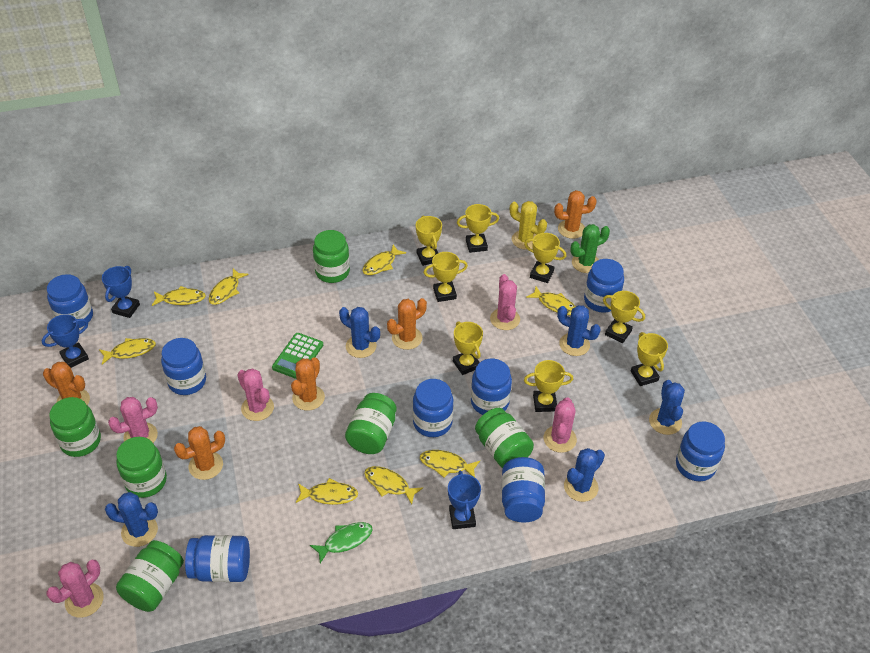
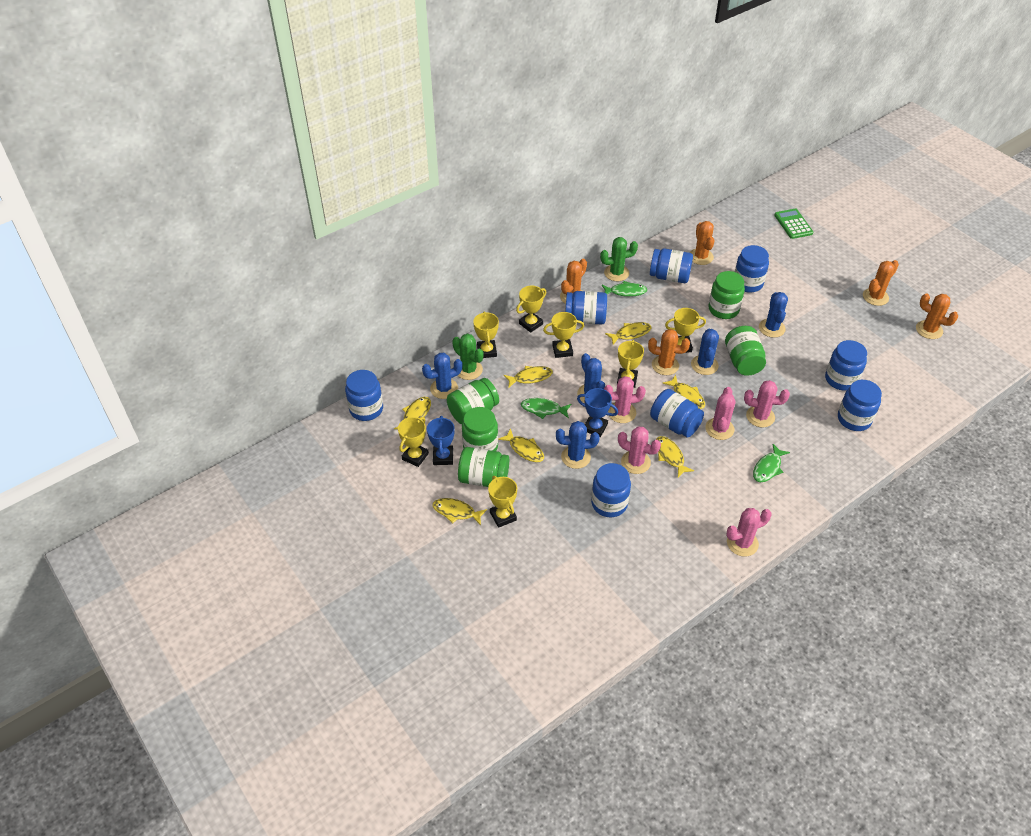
blue trophy: 3 -> 2
green cactus: 1 -> 2
green fish: 1 -> 3
green jar: 6 -> 5
yellow cactus: 1 -> 0
yellow fish: 8 -> 7
yellow trophy: 8 -> 7

